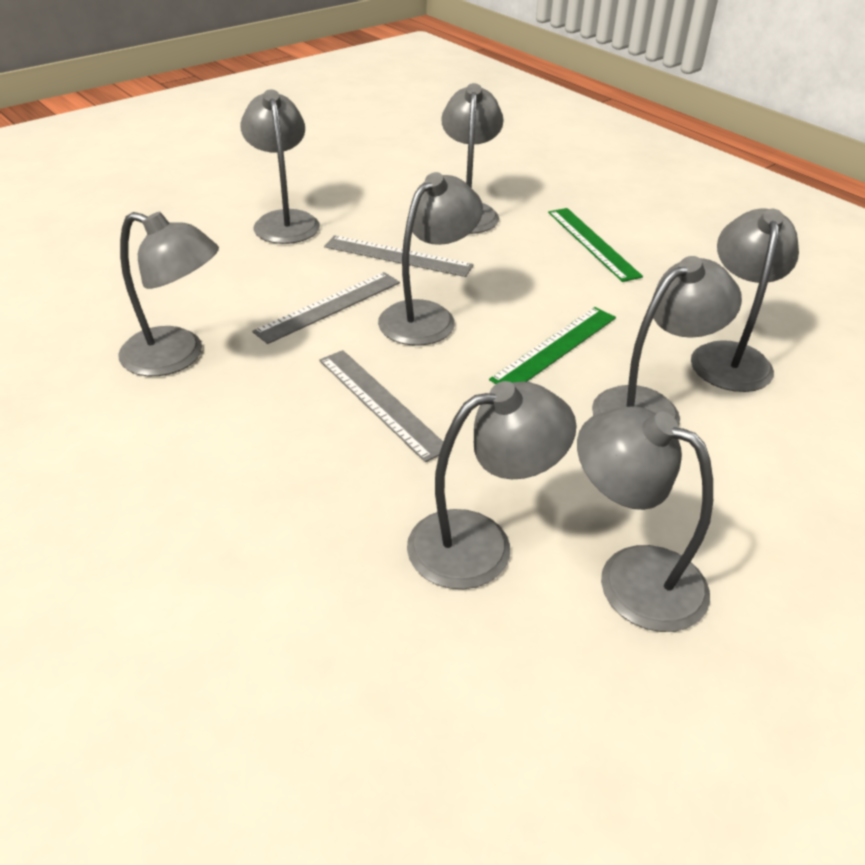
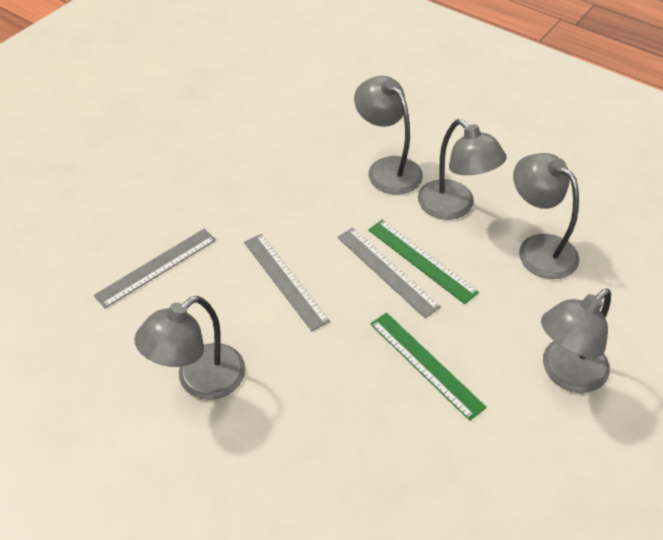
grey lamp: 8 -> 5

